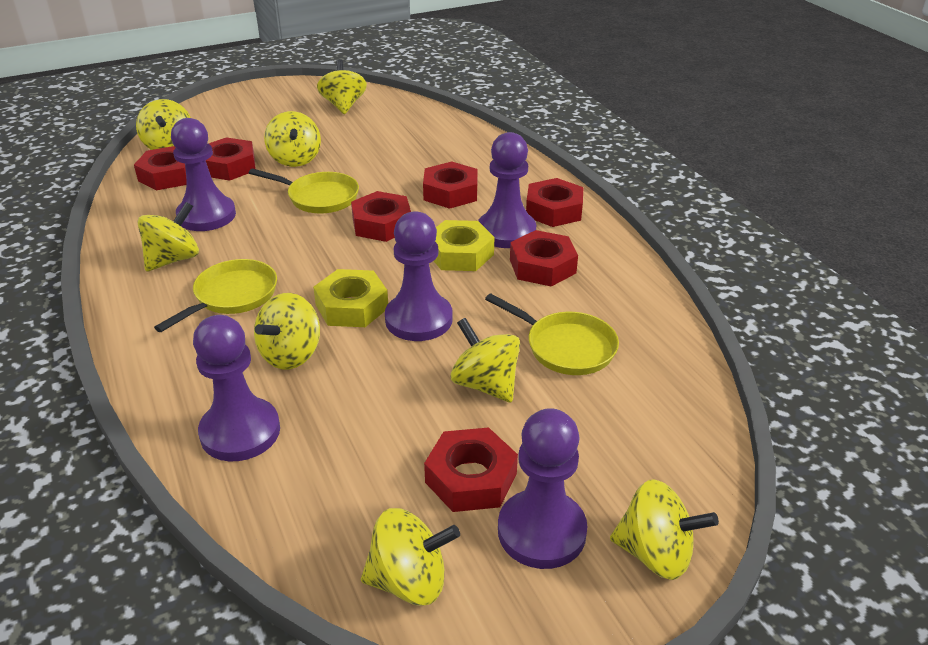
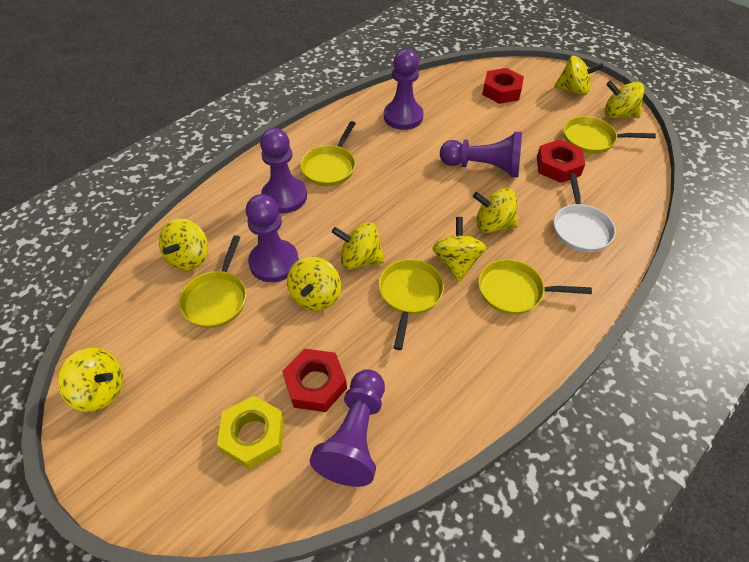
red nut: 7 -> 3
white pan: 0 -> 1
yellow nut: 2 -> 1
yellow pan: 3 -> 5

